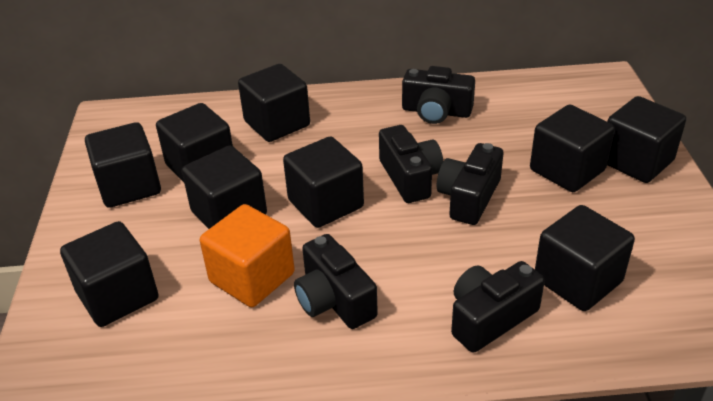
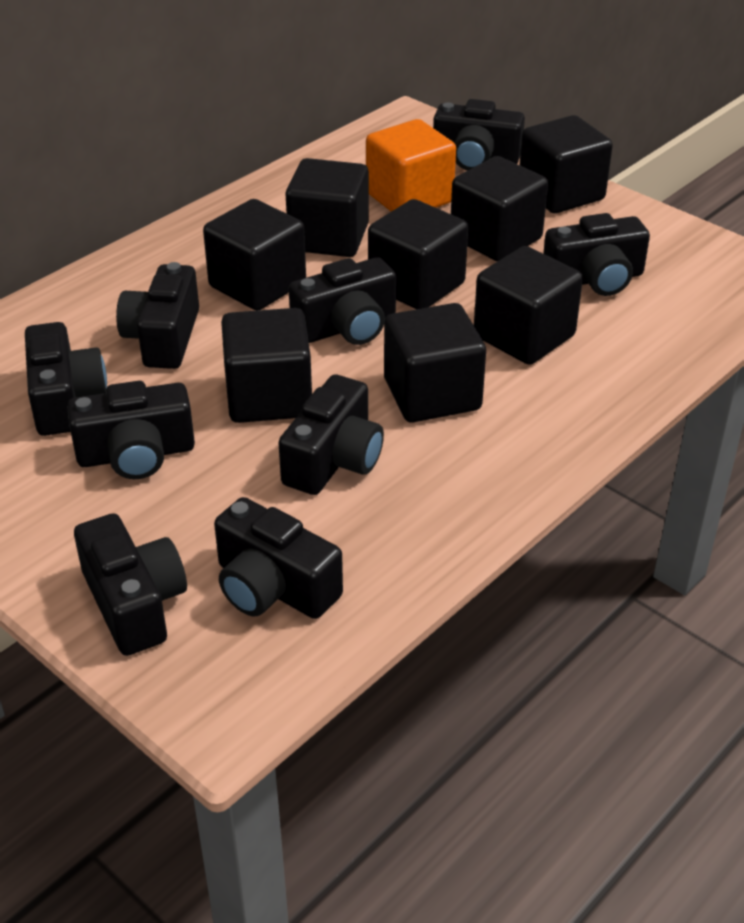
black camera: 5 -> 9
black cube: 9 -> 8

